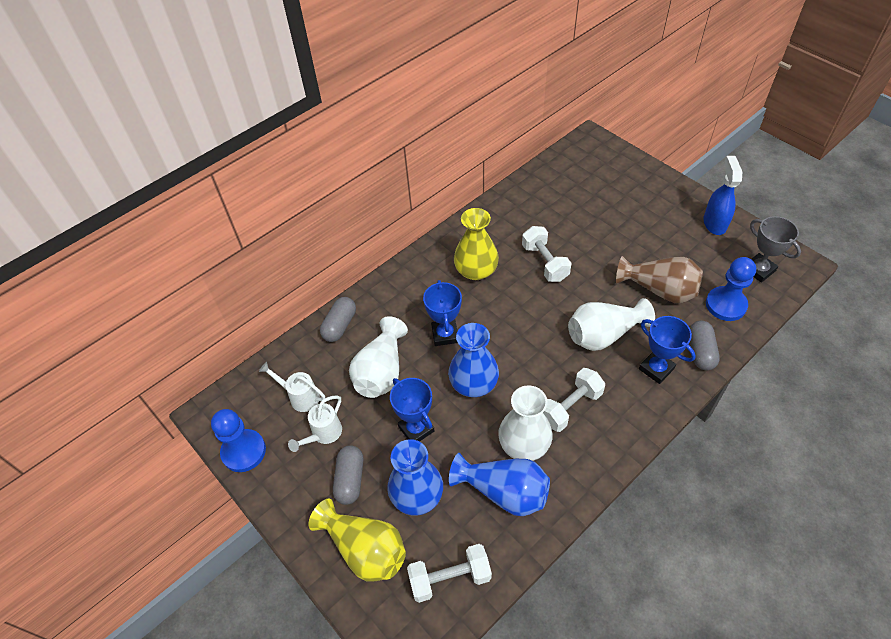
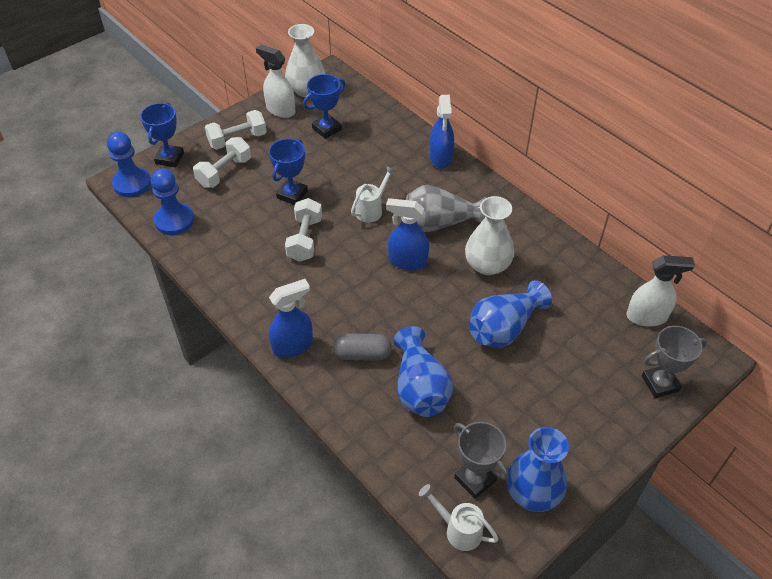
blue spray bottle: 1 -> 3
brown vase: 1 -> 0
grey capsule: 3 -> 1
grey trophy: 1 -> 2
grey vase: 0 -> 1
white spray bottle: 0 -> 2
white vase: 3 -> 2
yellow vase: 2 -> 0

